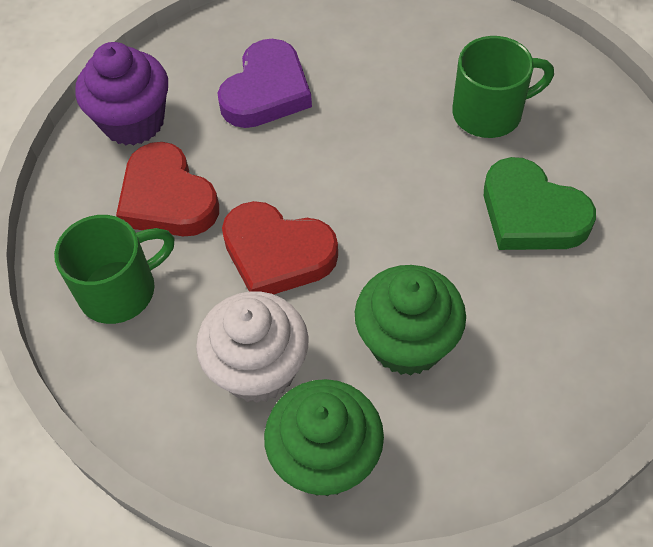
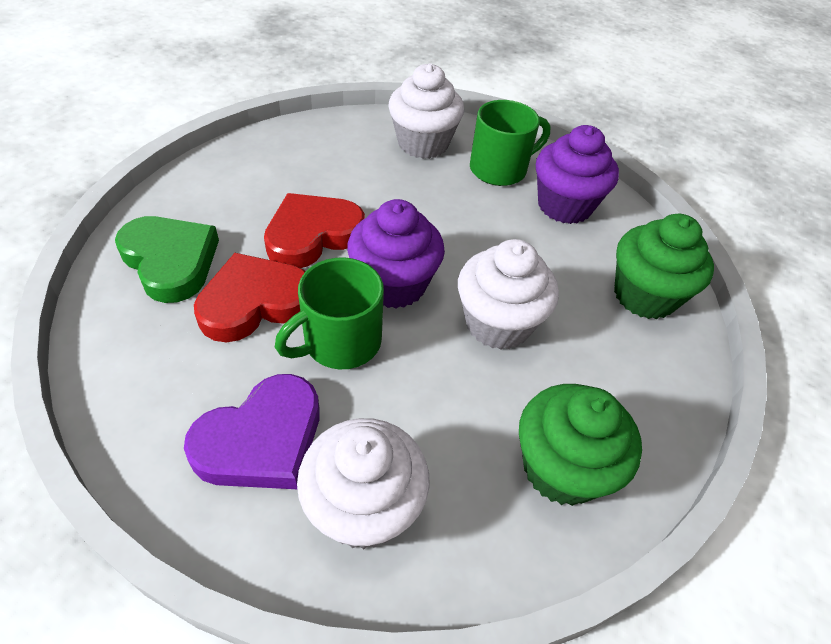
purple cupcake: 1 -> 2
white cupcake: 1 -> 3

